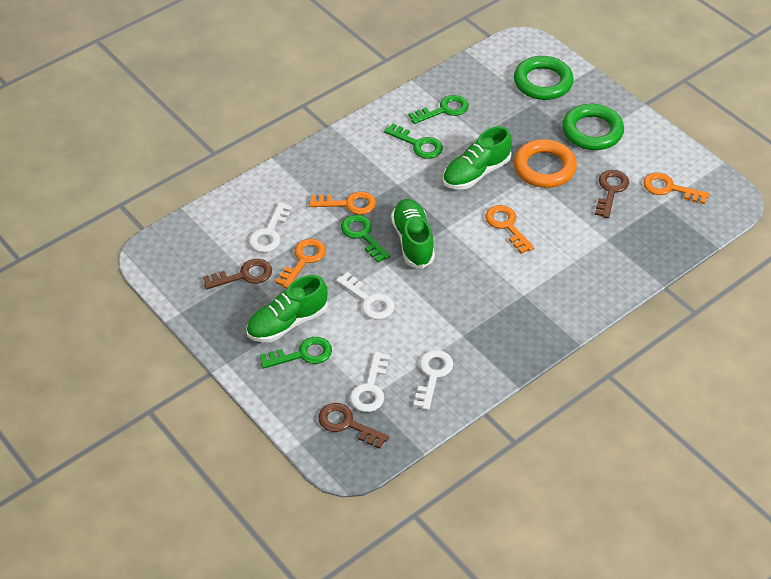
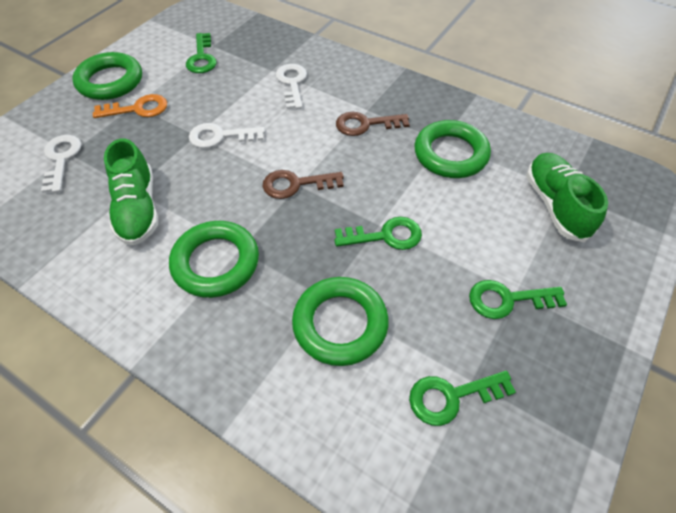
brown key: 3 -> 2
green ring: 2 -> 4
green shoe: 3 -> 2
orange key: 4 -> 1
orange ring: 1 -> 0
white key: 4 -> 3

